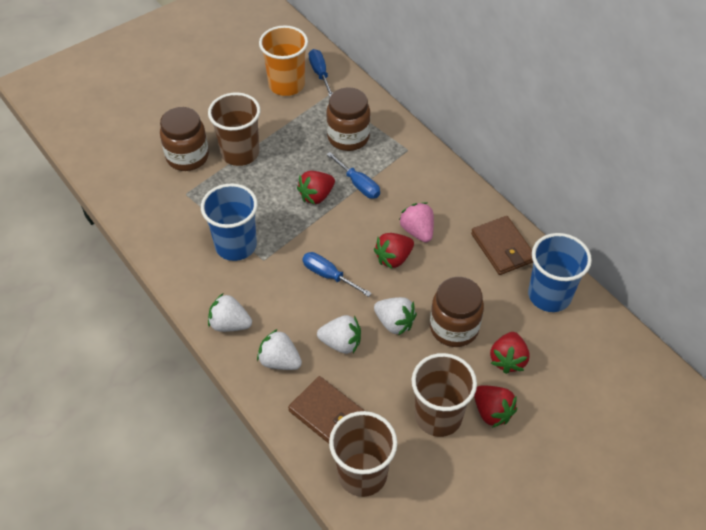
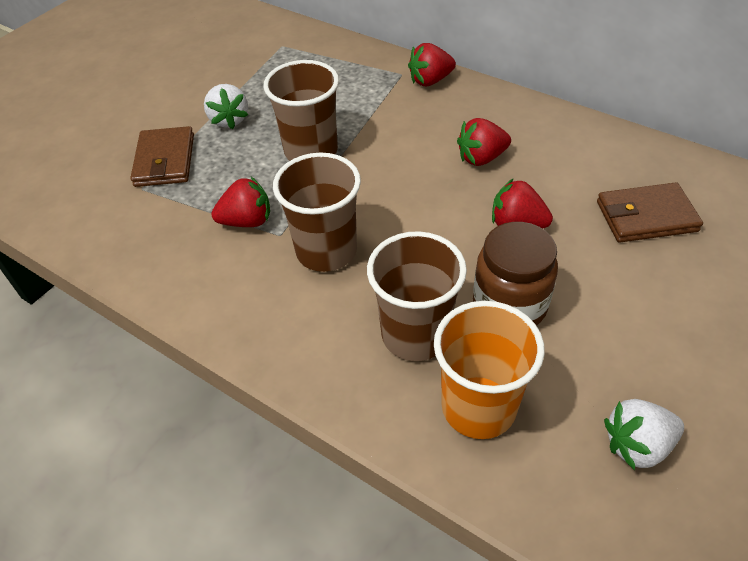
blue cup: 2 -> 0
blue screwdriver: 3 -> 0
brown jar: 3 -> 1
pink strawberry: 1 -> 0
white strawberry: 4 -> 2

